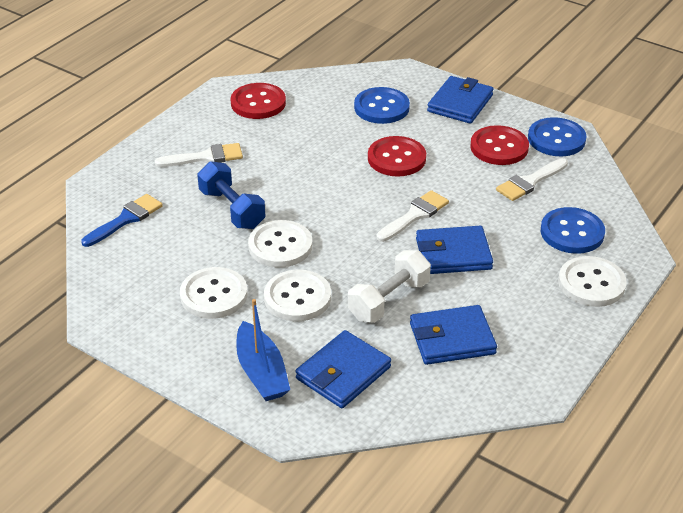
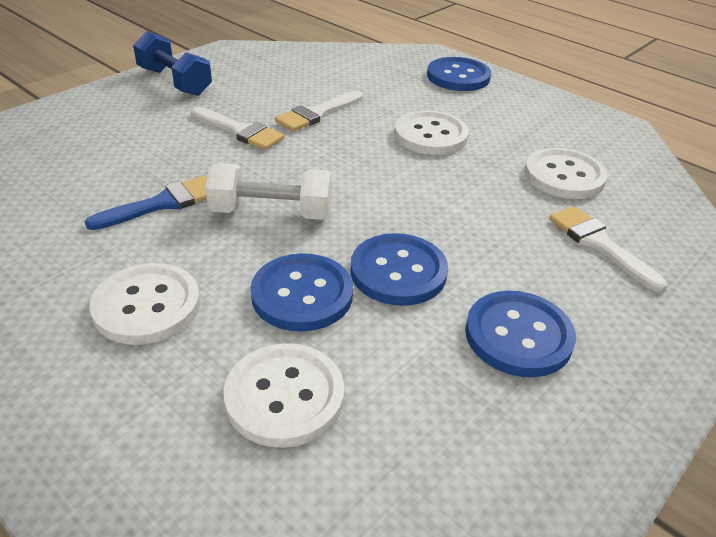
blue boat: 1 -> 0
blue button: 3 -> 4
blue wallet: 4 -> 0
red button: 3 -> 0

